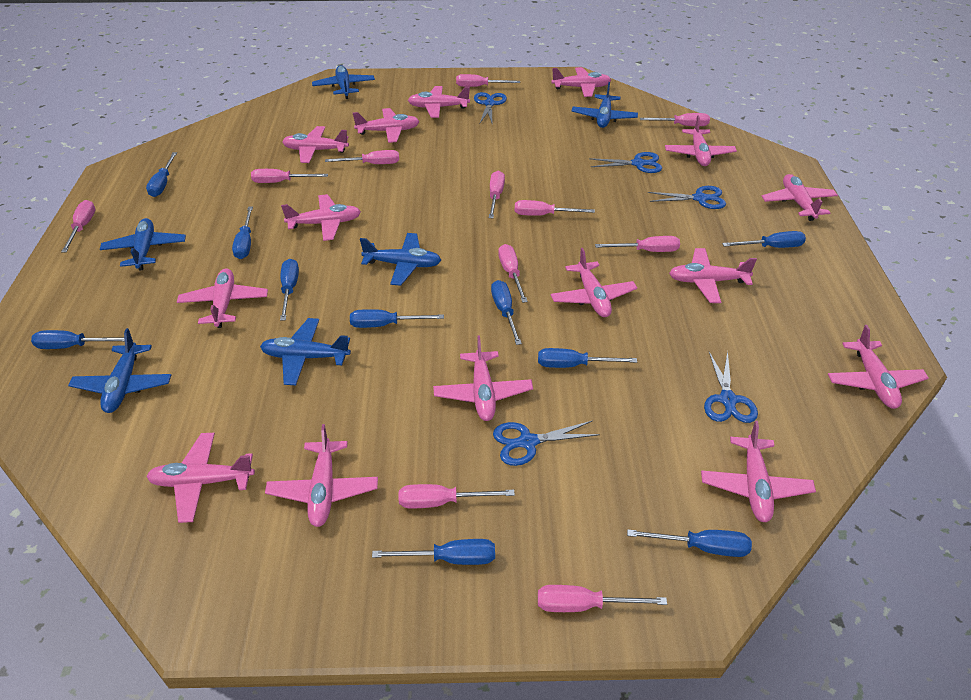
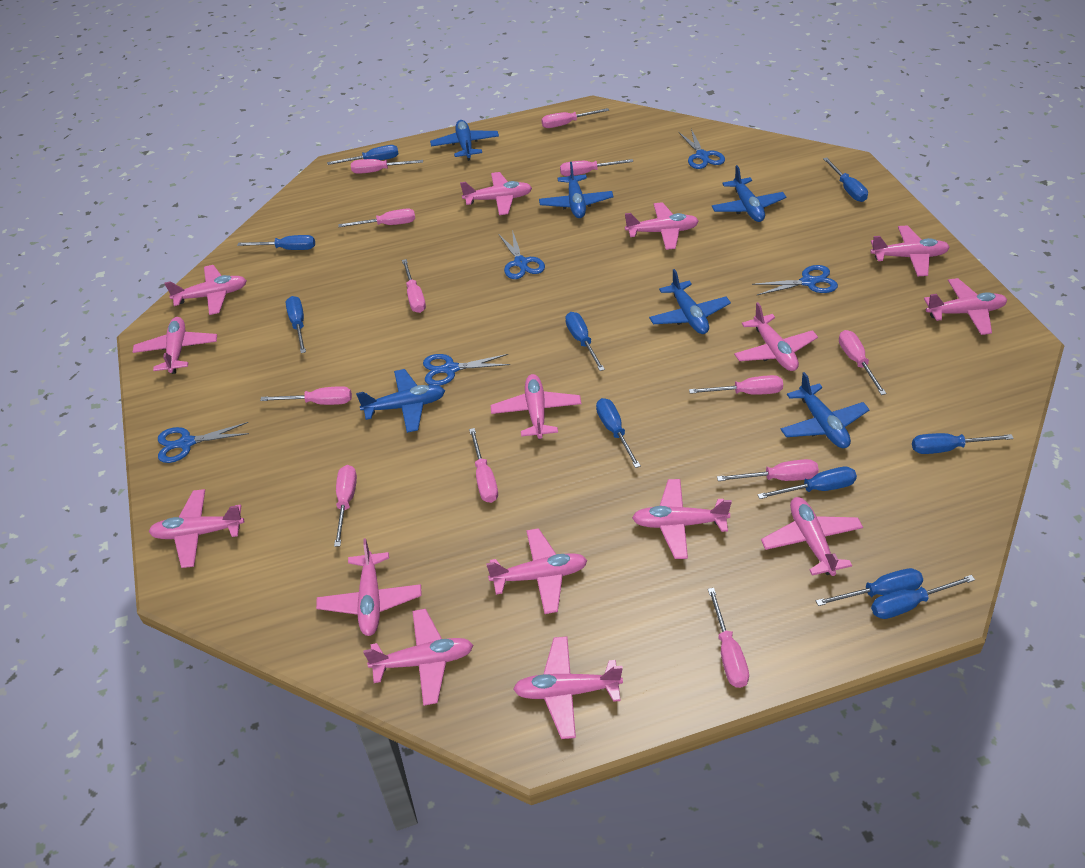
pink screwdriver: 11 -> 12

